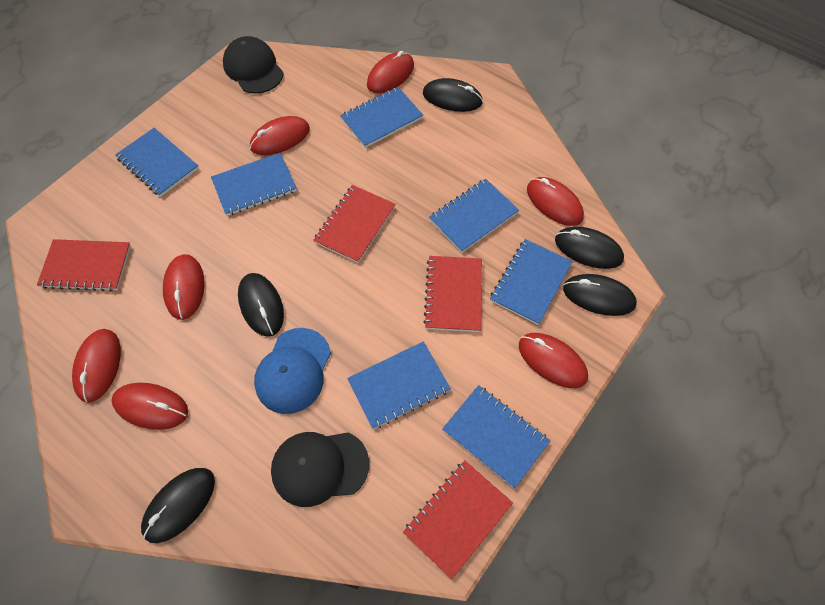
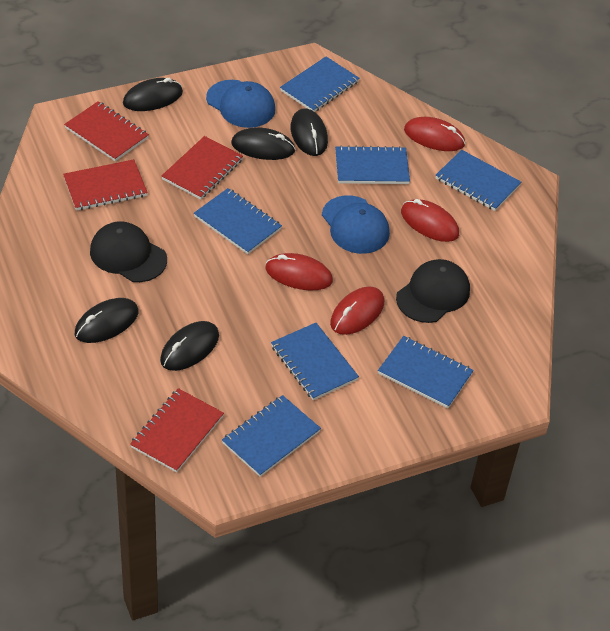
blue cap: 1 -> 2
red mouse: 7 -> 4

